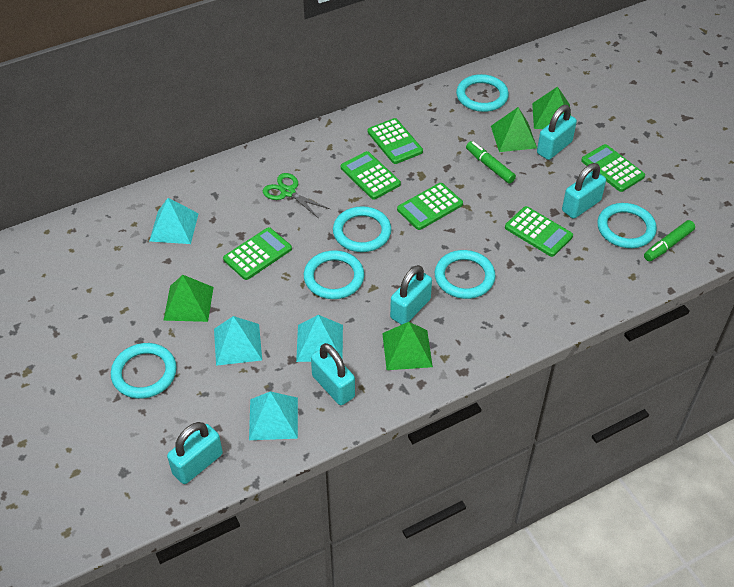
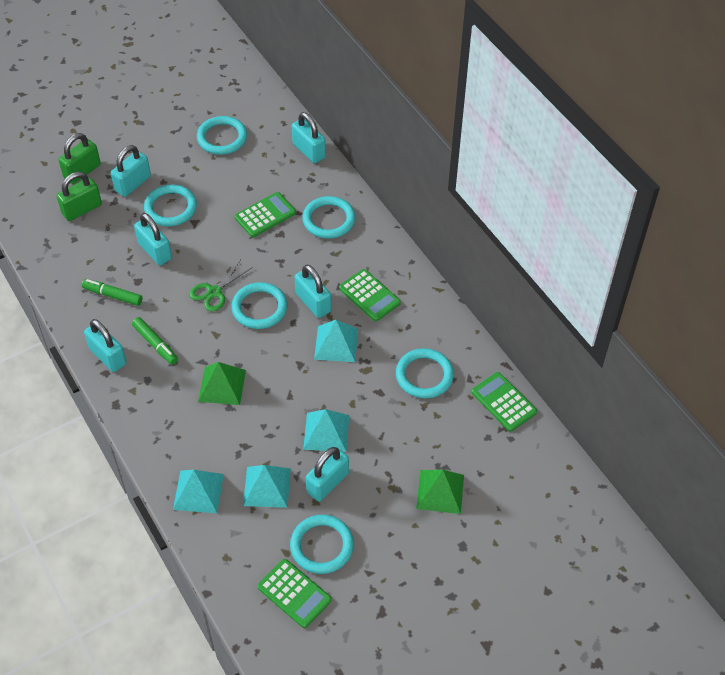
green calculator: 6 -> 4
green padlock: 0 -> 2
green pyramid: 4 -> 2
turquoise padlock: 5 -> 6

